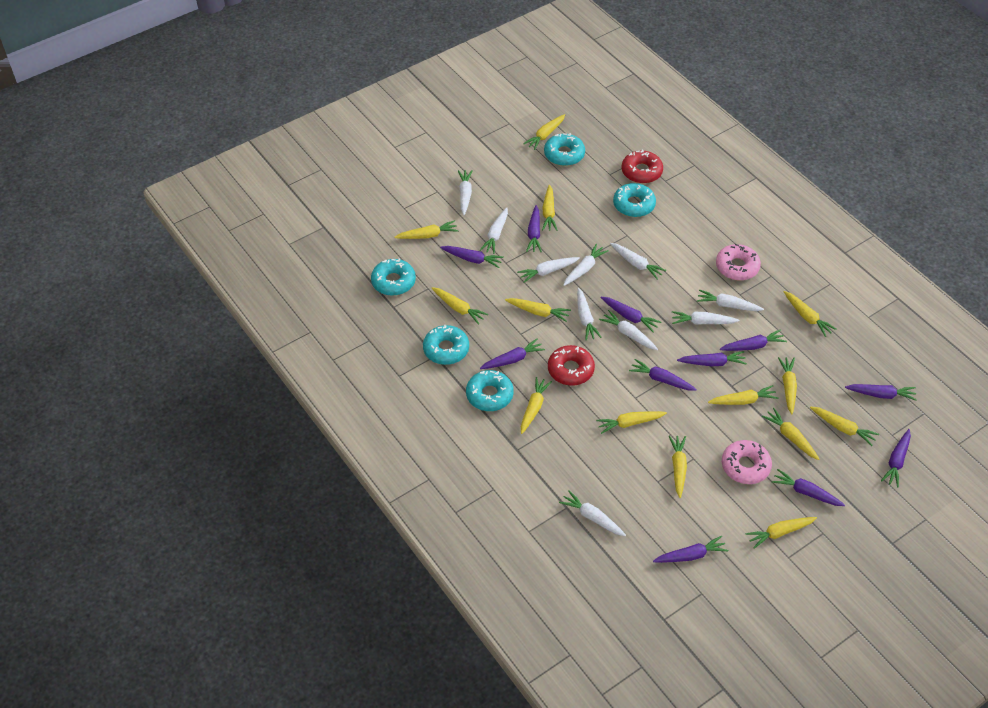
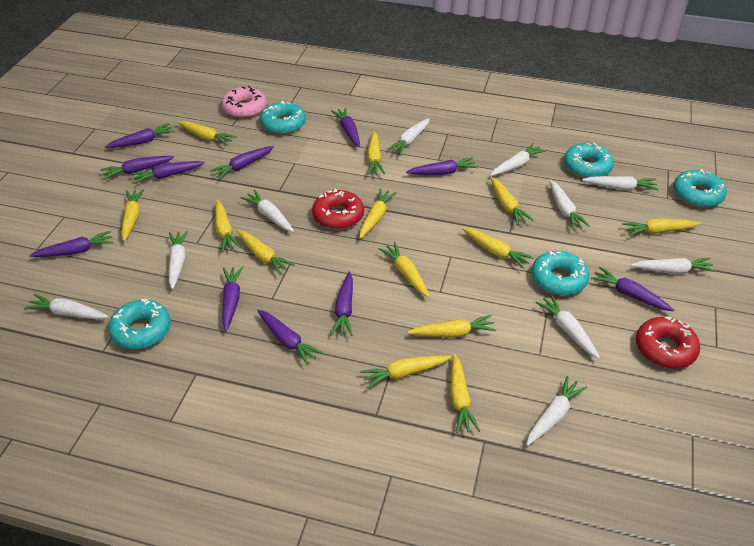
pink donut: 2 -> 1
yellow carrot: 14 -> 13

